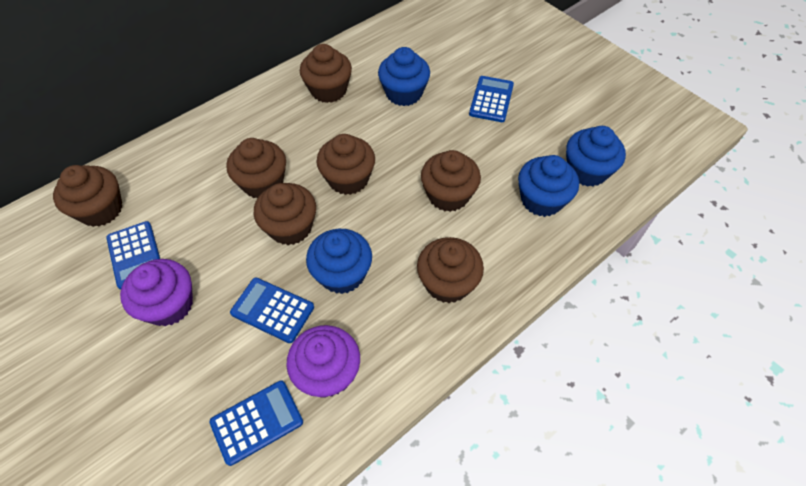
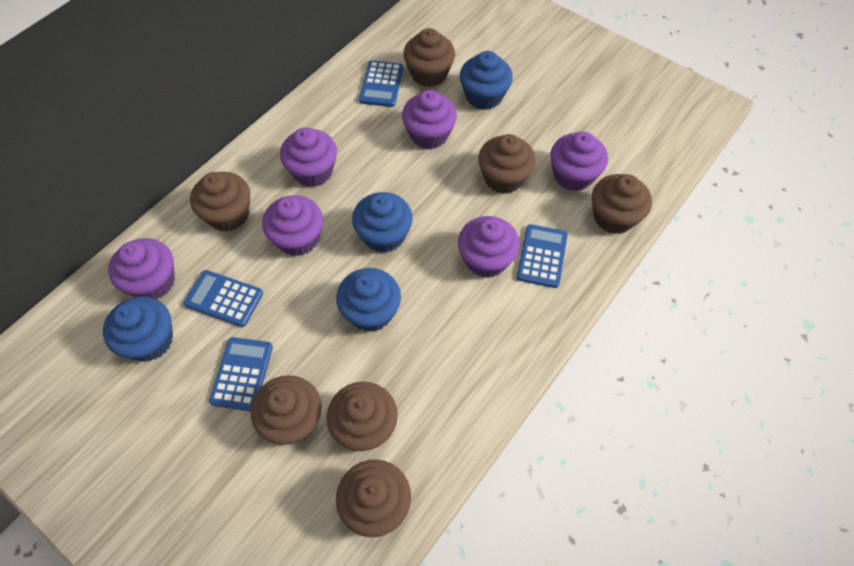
purple cupcake: 2 -> 6

